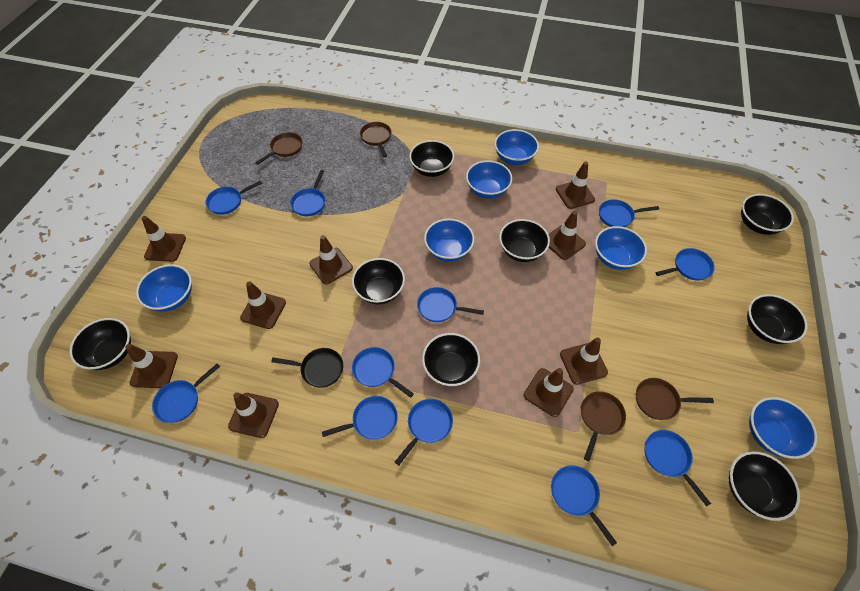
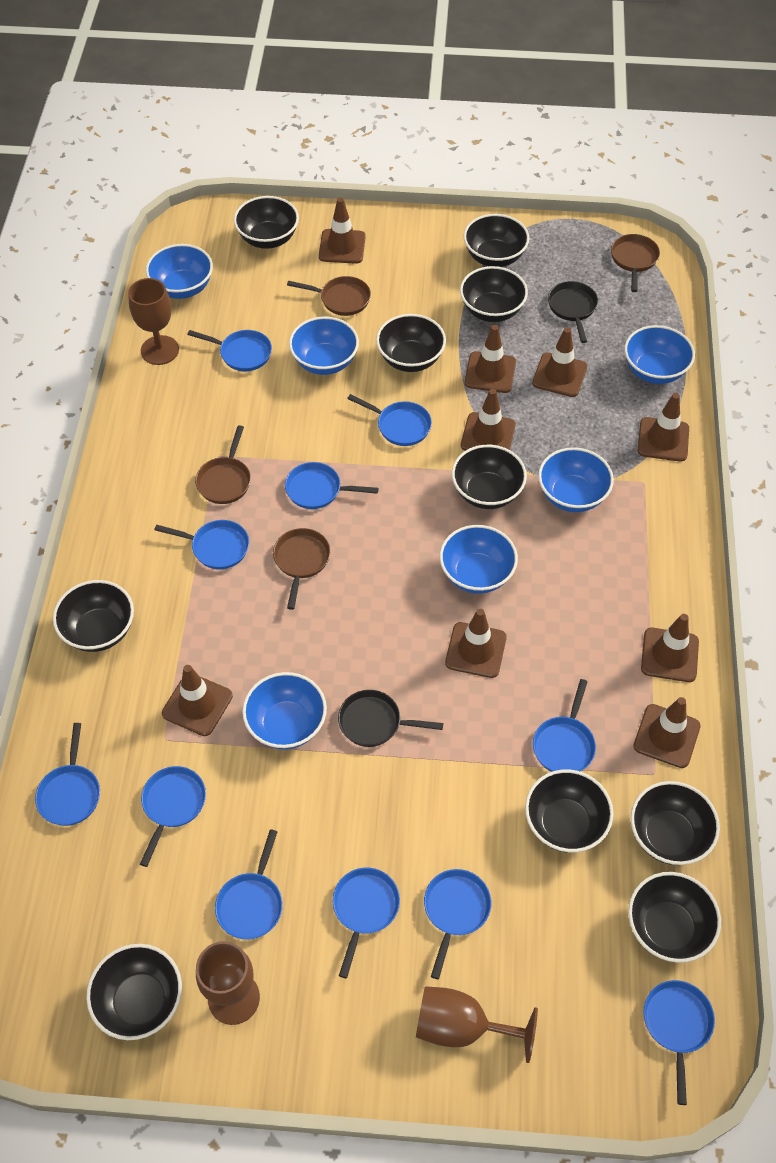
black bowl: 8 -> 10
black pan: 1 -> 2
brown goblet: 0 -> 3

